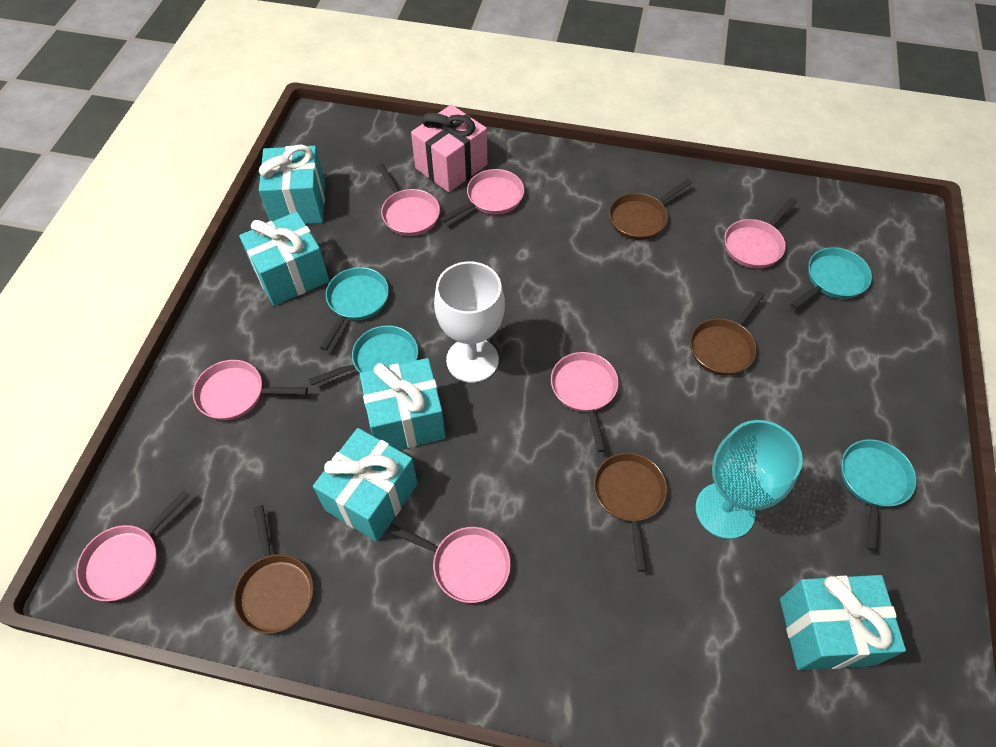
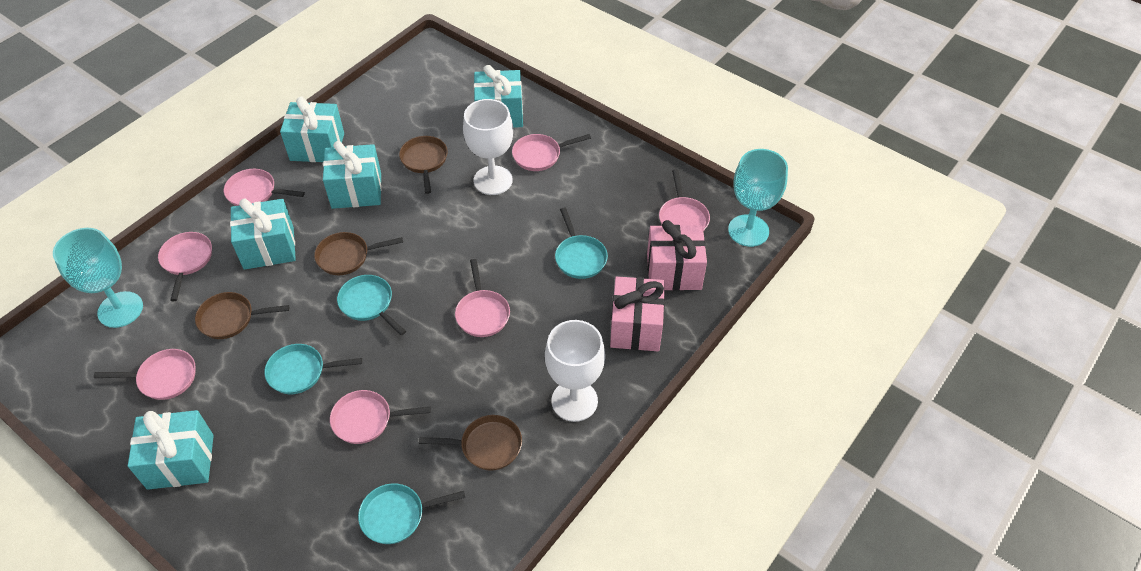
pink gift: 1 -> 2
turquoise goblet: 1 -> 2
white goblet: 1 -> 2

